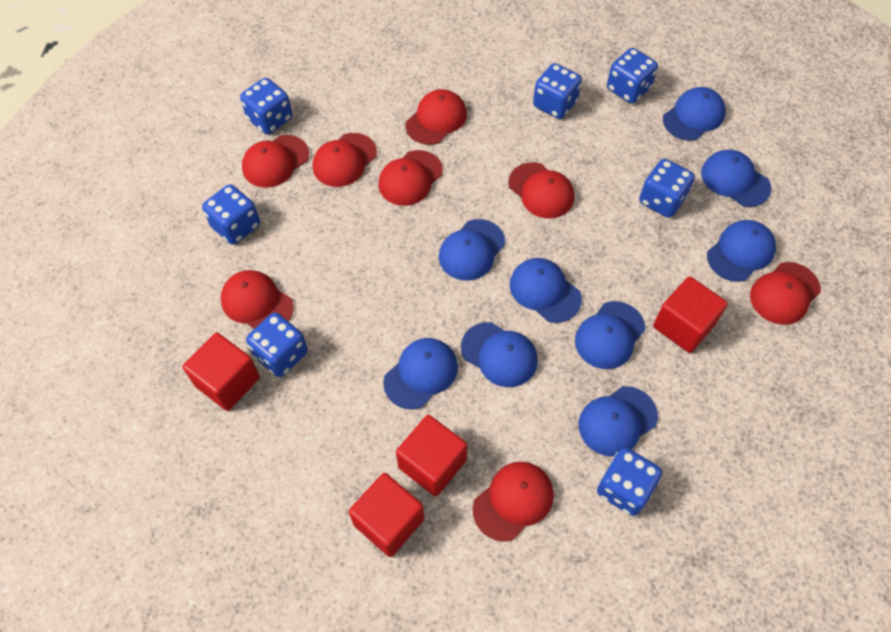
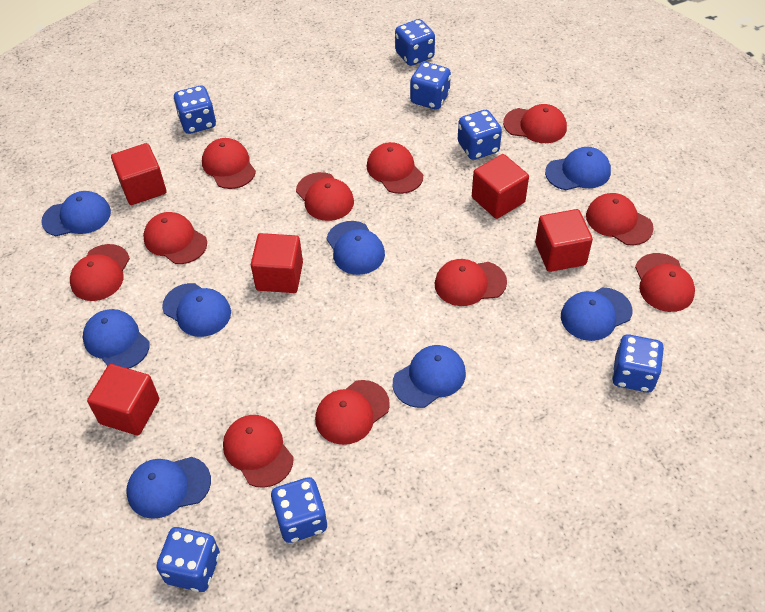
blue cap: 9 -> 8
red cap: 8 -> 11
red cube: 4 -> 5

